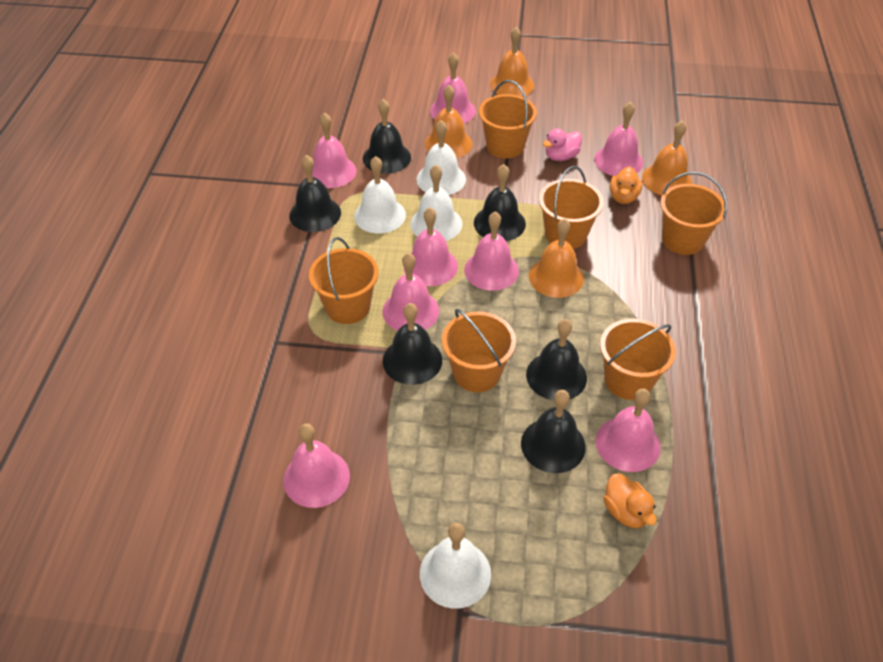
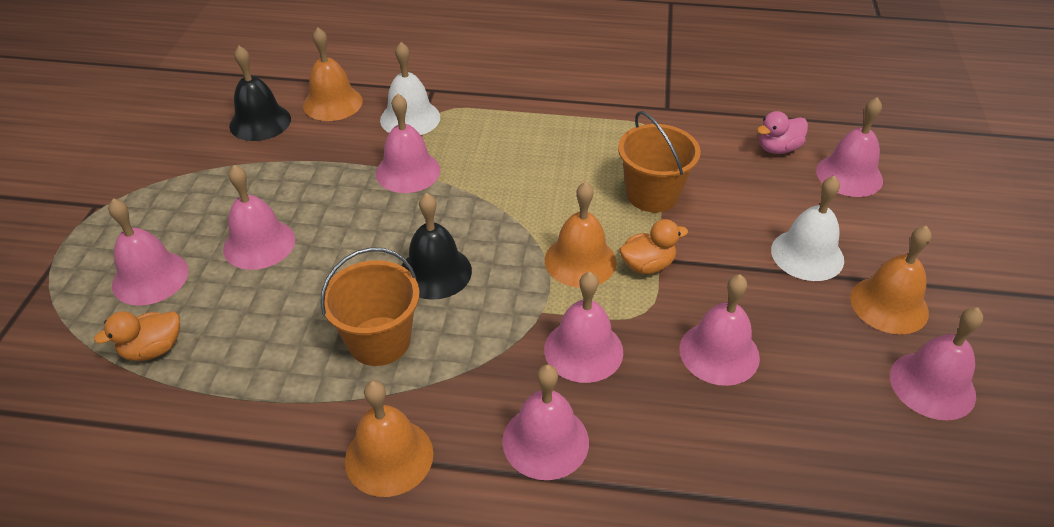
black bell: 6 -> 2
orange bucket: 6 -> 2
white bell: 4 -> 2

